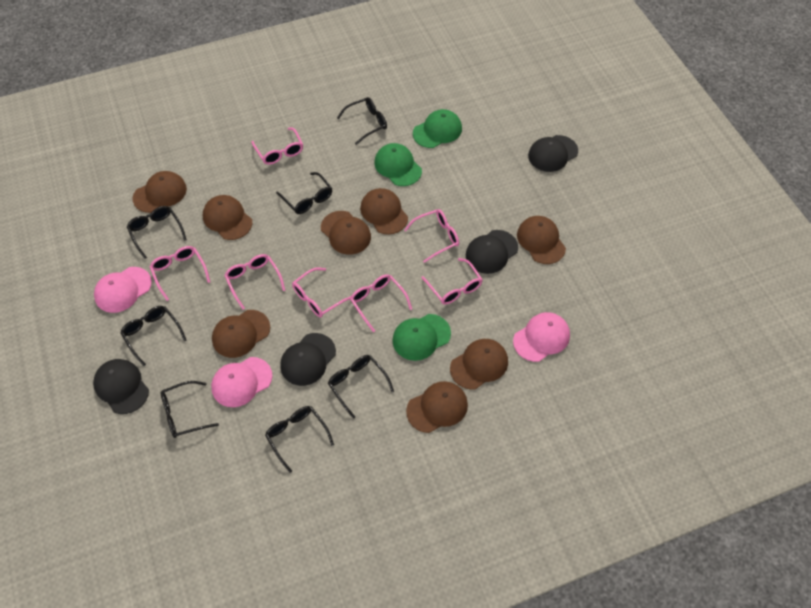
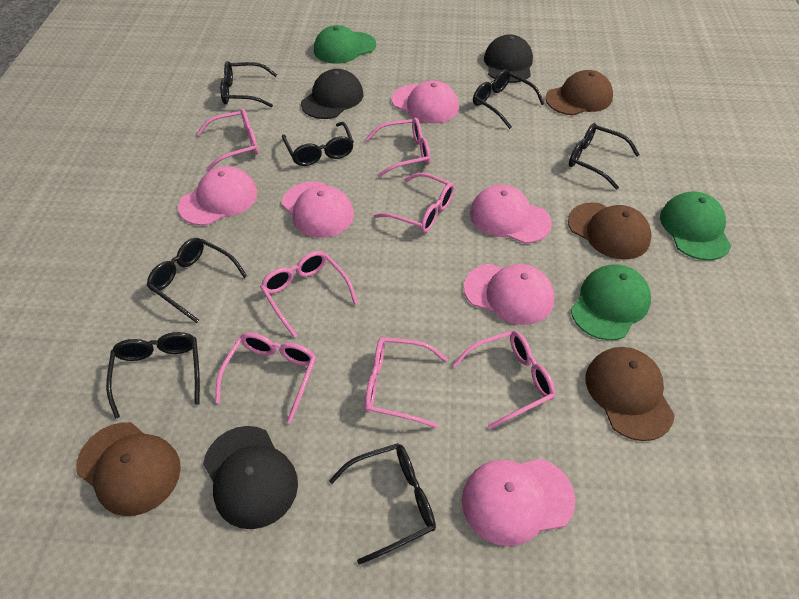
black cap: 4 -> 3
brown cap: 8 -> 4
pink cap: 3 -> 6

